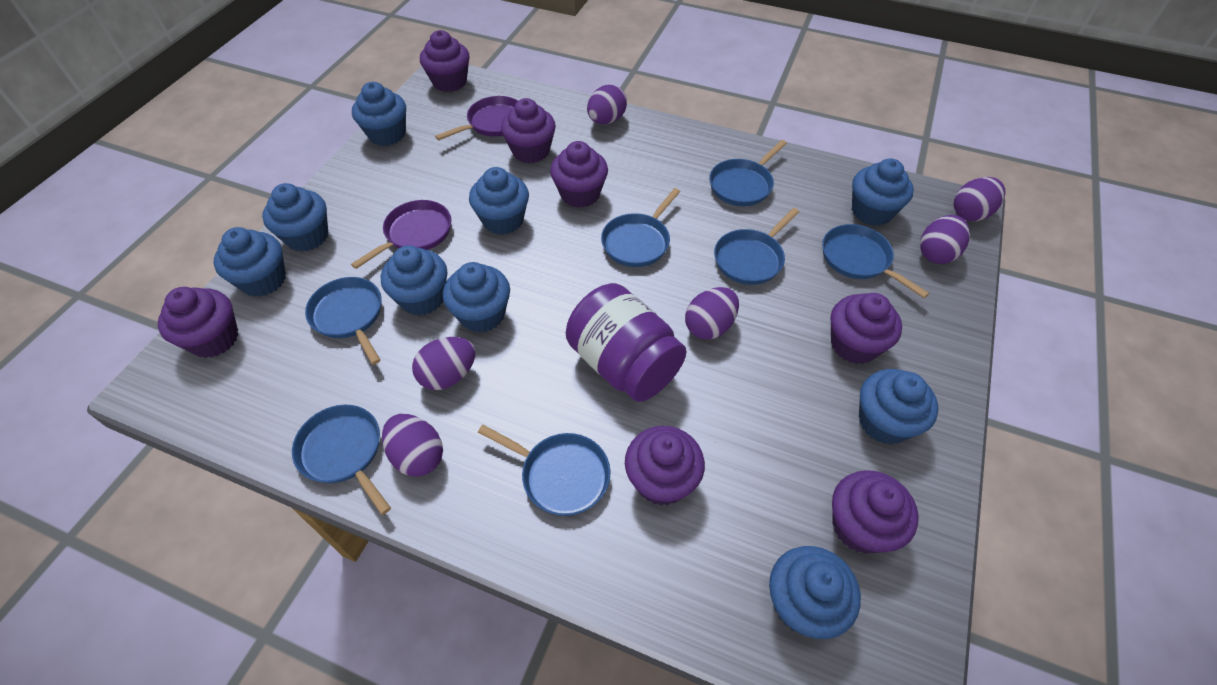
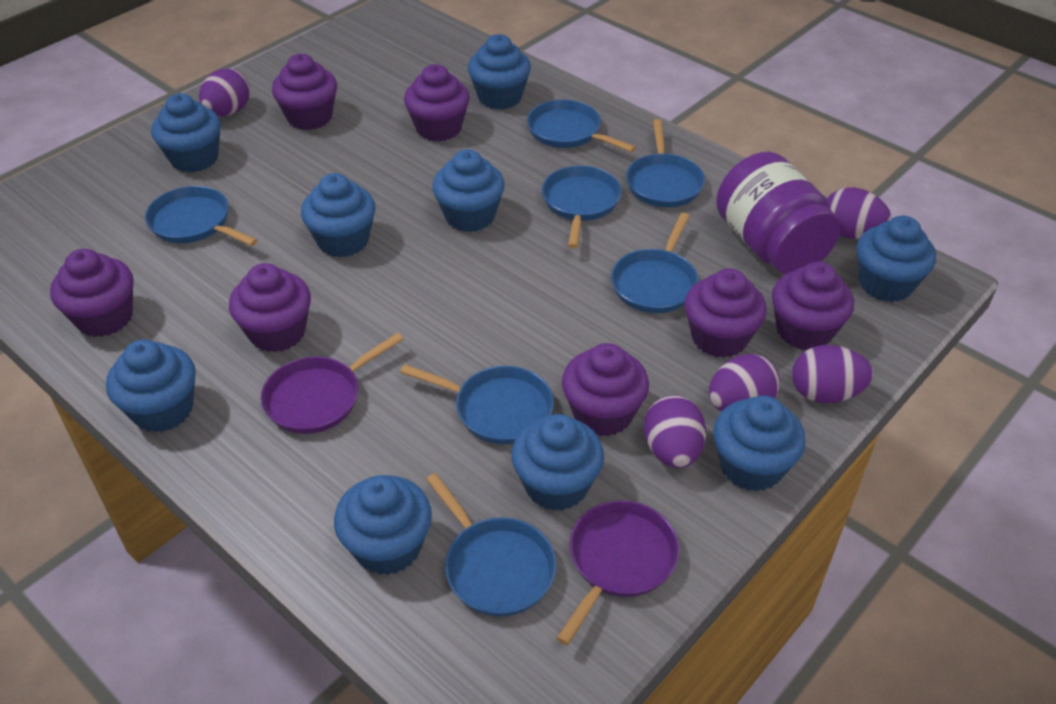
purple egg: 6 -> 5

